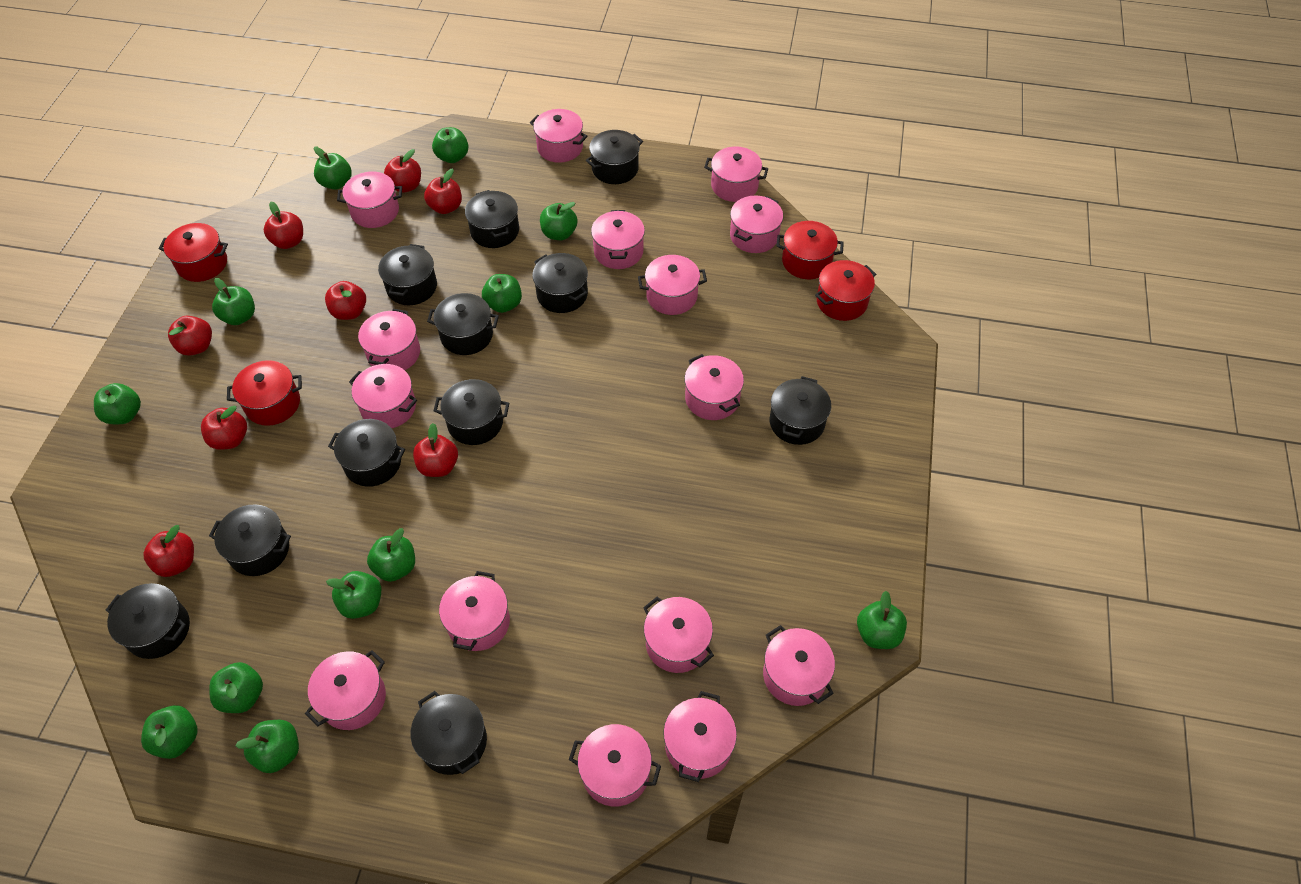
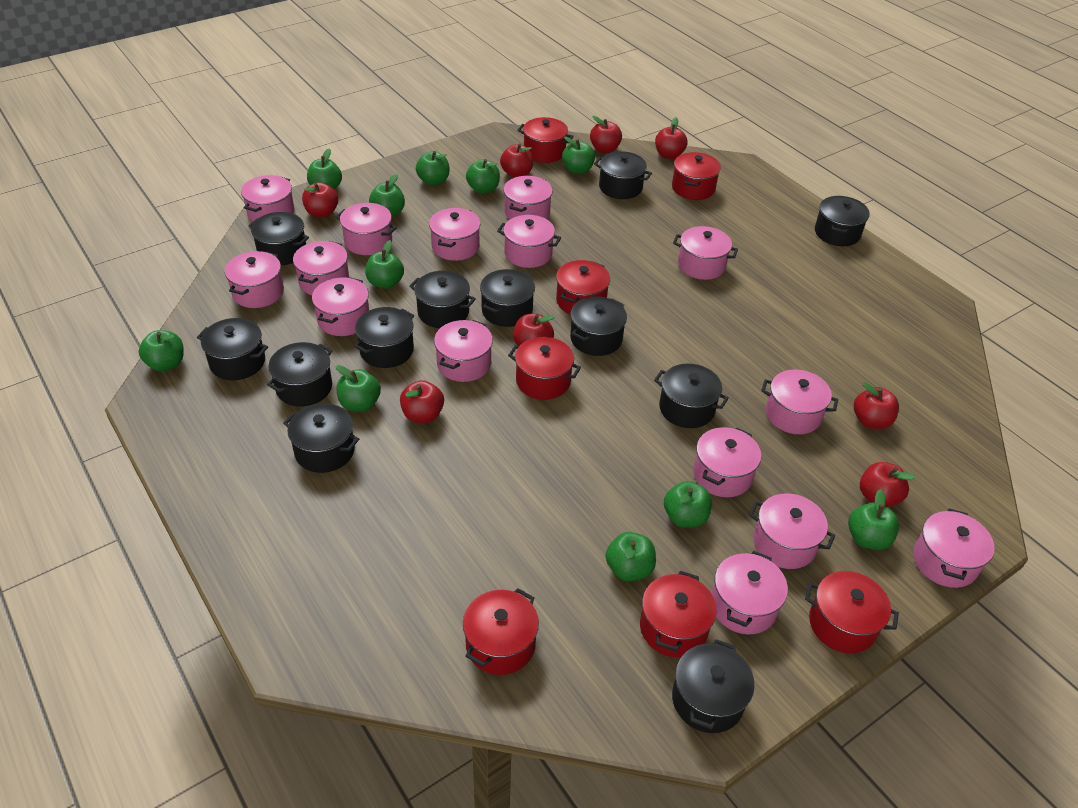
black pot: 11 -> 12
green apple: 12 -> 11
red pot: 4 -> 7

